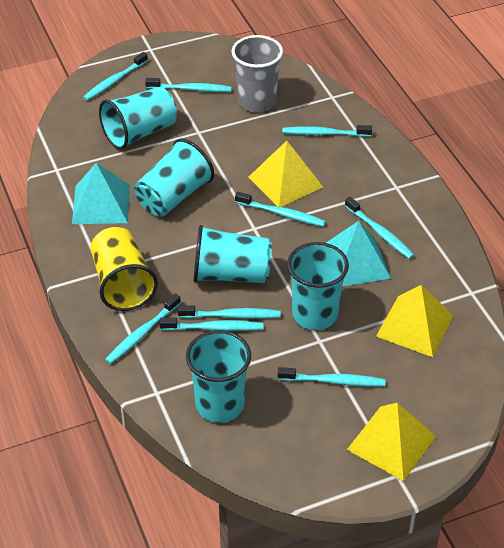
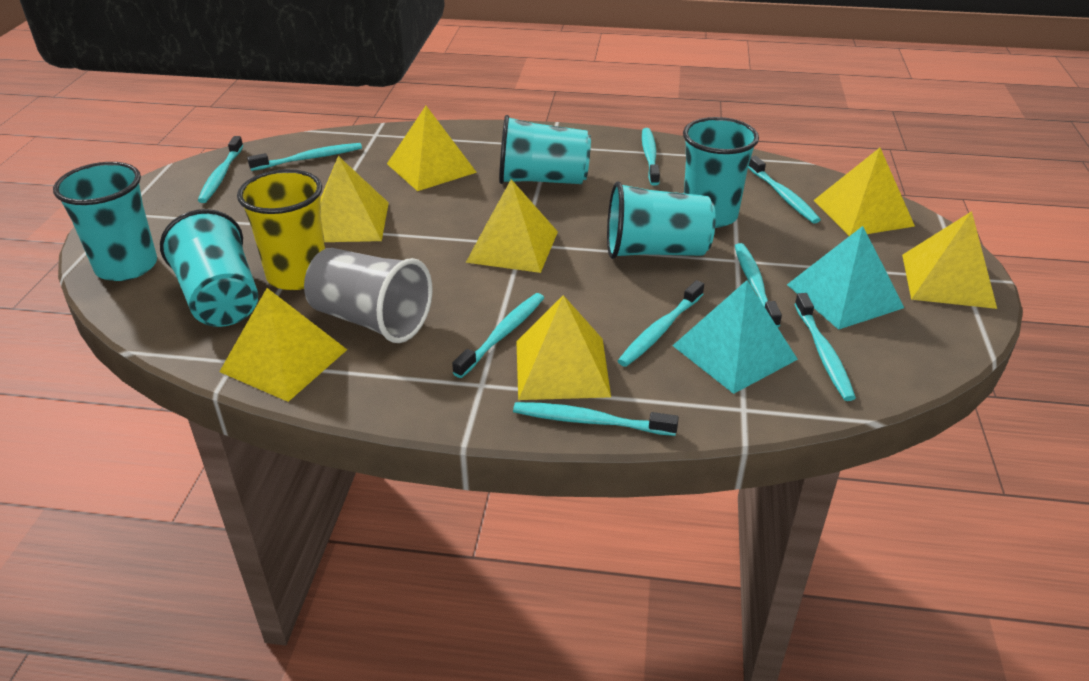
yellow pyramid: 3 -> 7

